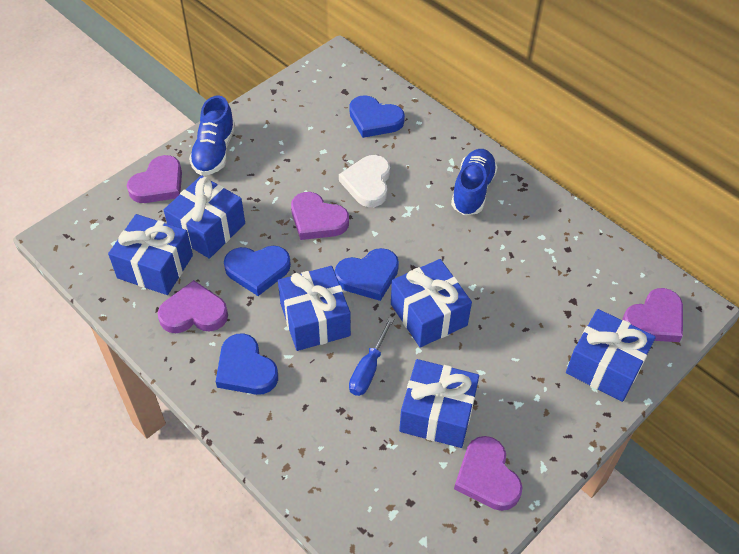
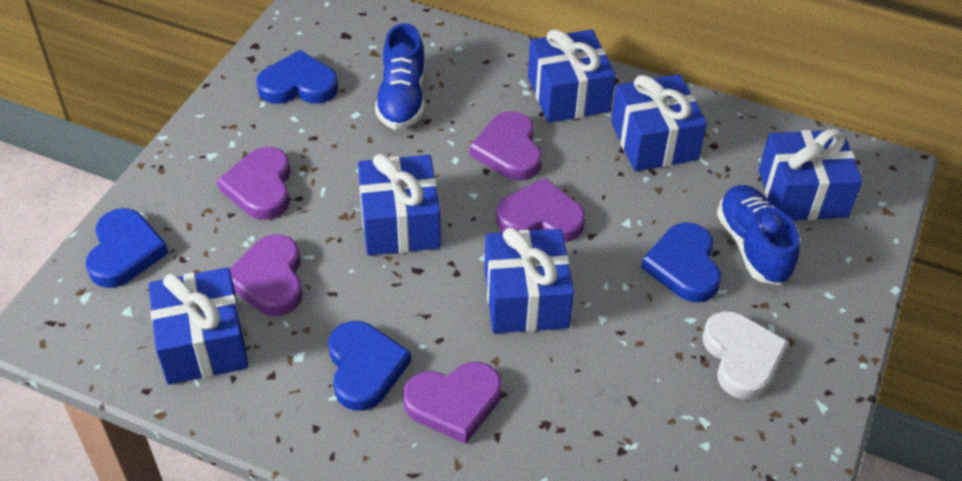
blue screwdriver: 1 -> 0

